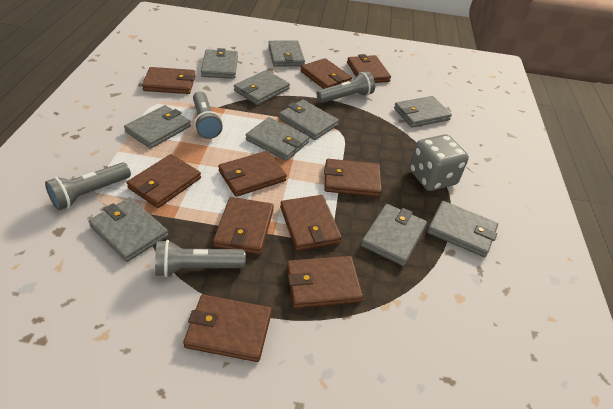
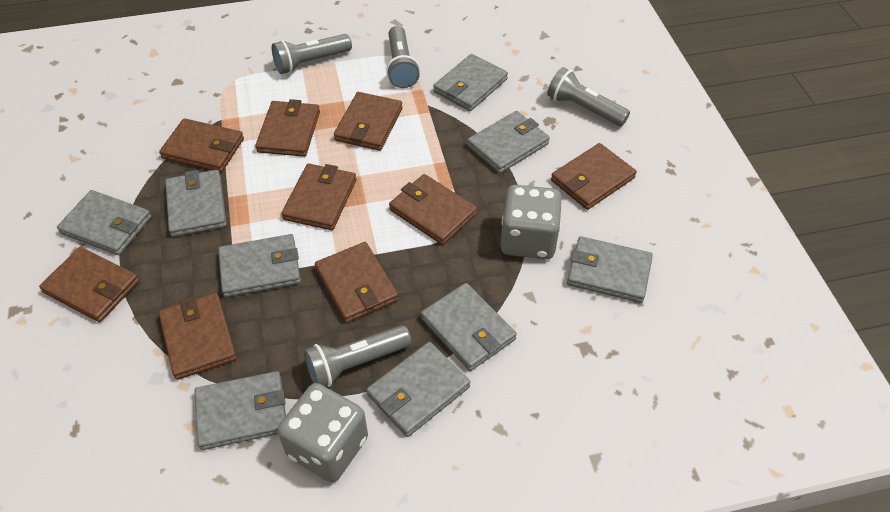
brown wallet: 10 -> 9
grey dice: 1 -> 2
grey wallet: 10 -> 9

